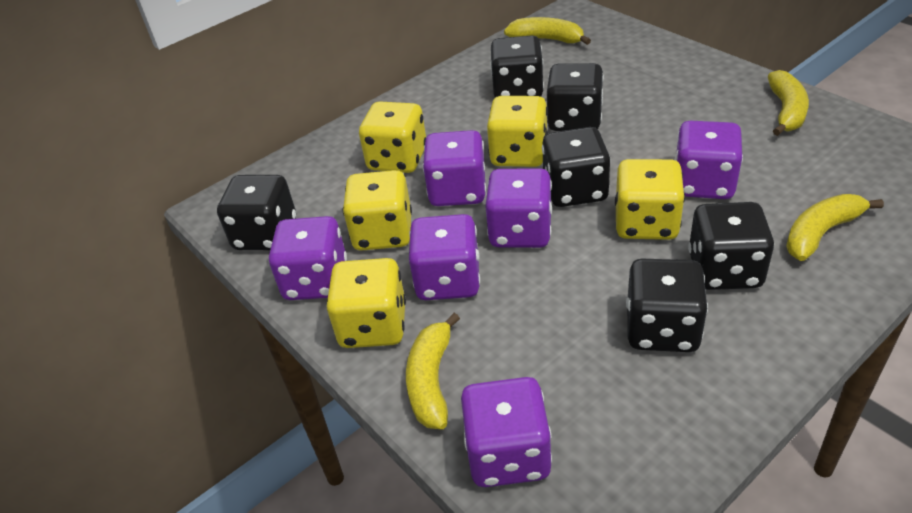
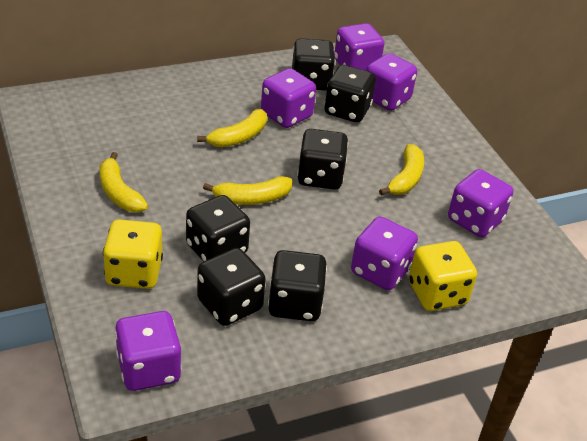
yellow dice: 5 -> 2

